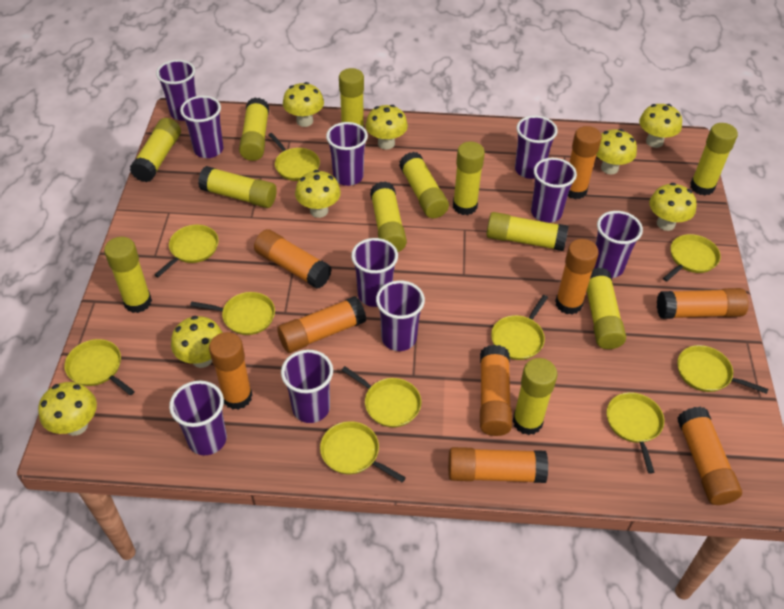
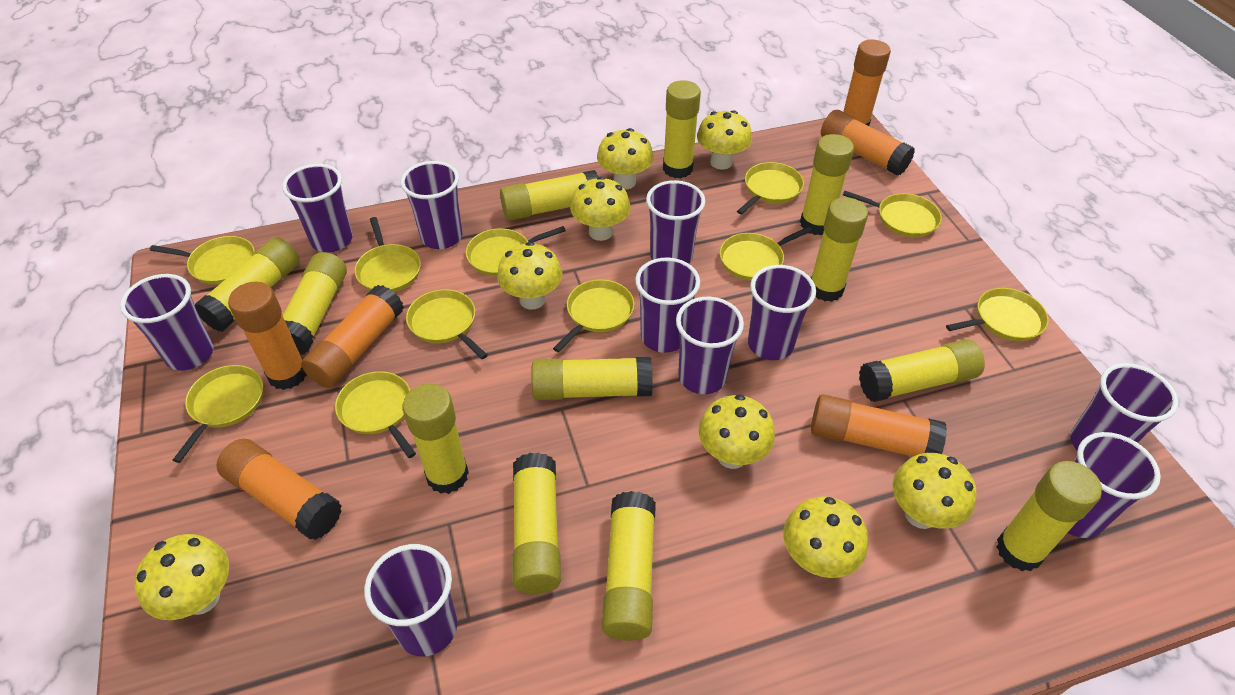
orange glue stick: 9 -> 6
yellow pan: 10 -> 11

